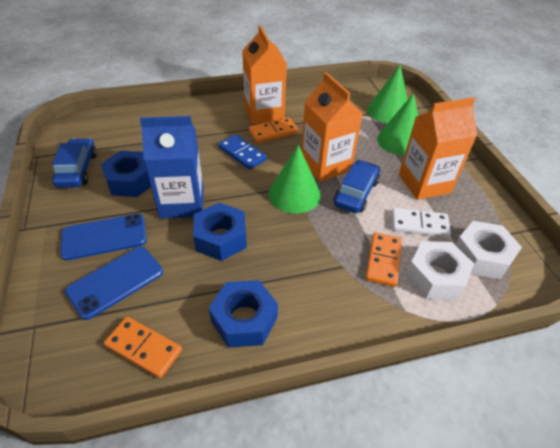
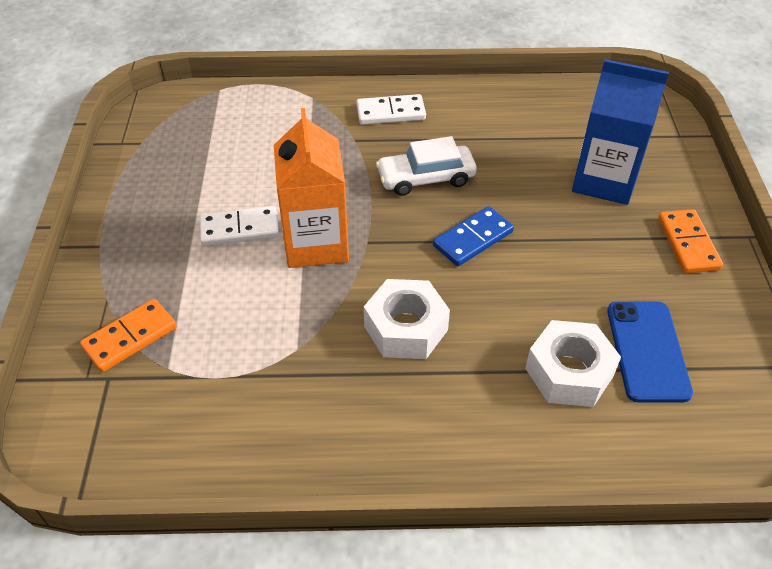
blue car: 2 -> 0
blue nut: 3 -> 0
blue phone: 2 -> 1
green cone: 3 -> 0
orange carton: 3 -> 1
orange domino: 3 -> 2
white car: 0 -> 1
white domino: 1 -> 2

